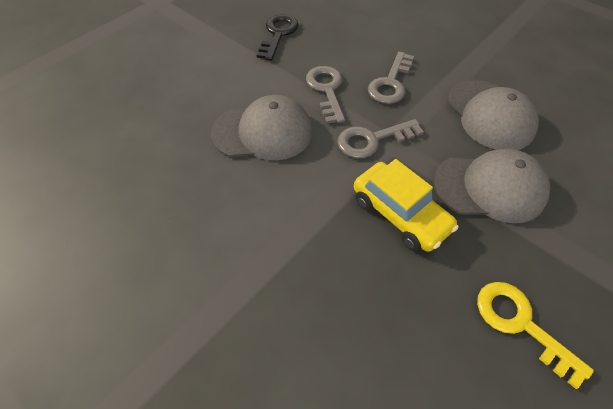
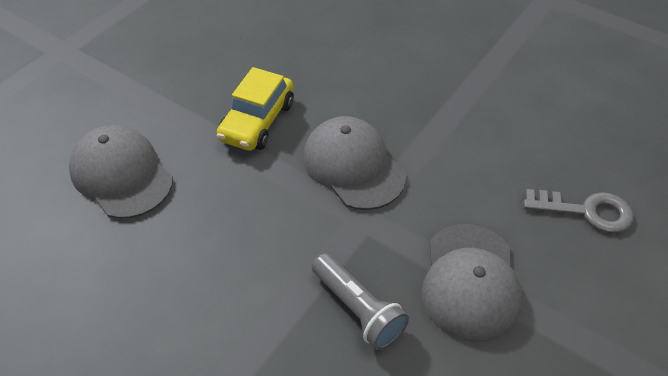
black key: 1 -> 0
grey flashlight: 0 -> 1
grey key: 3 -> 1
yellow key: 1 -> 0

